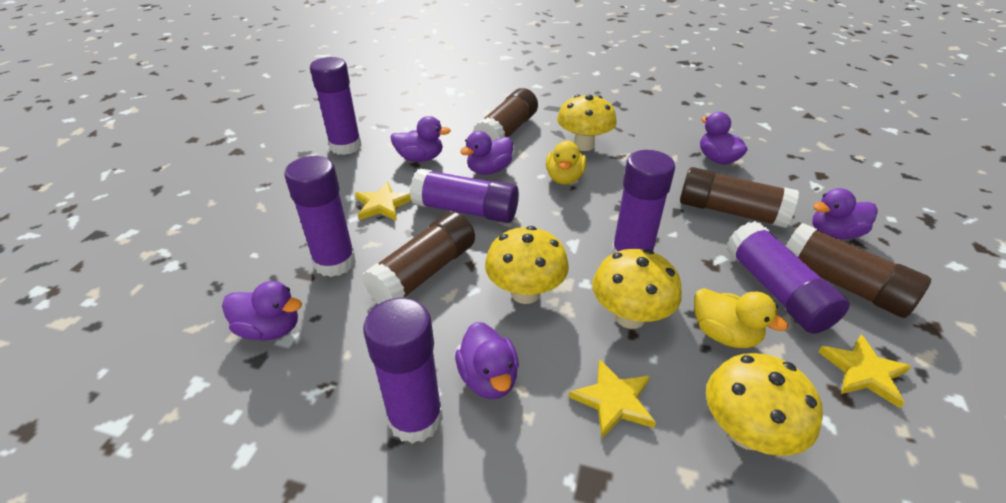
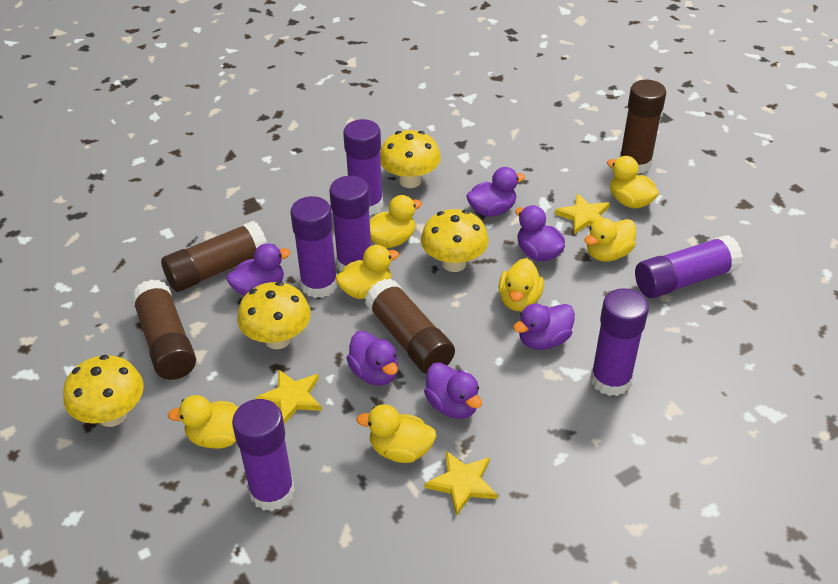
yellow duck: 2 -> 7

